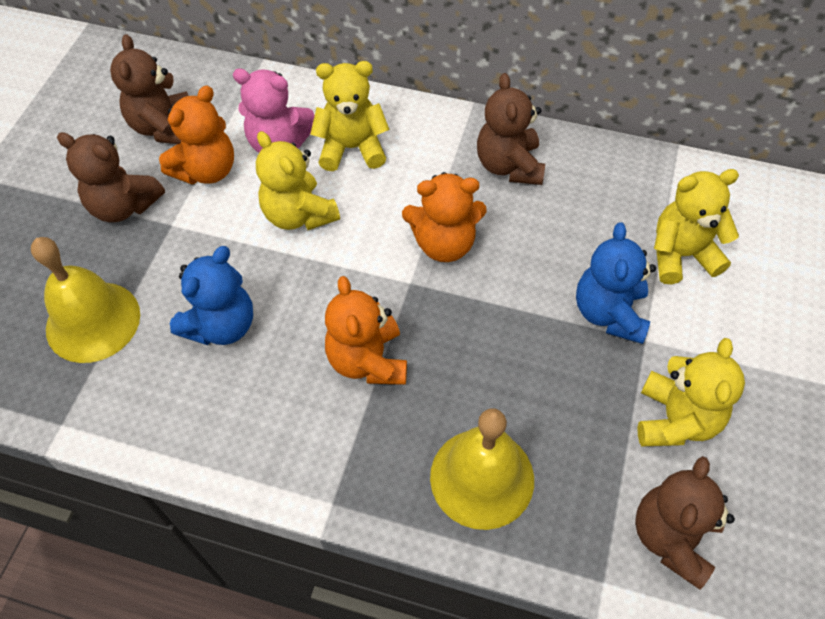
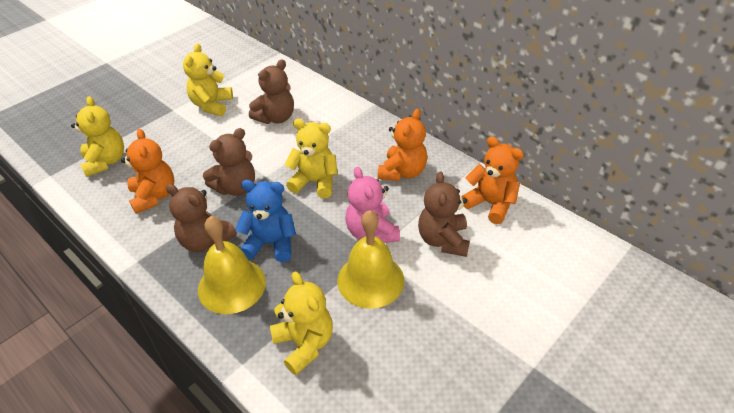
blue teddy bear: 2 -> 1

